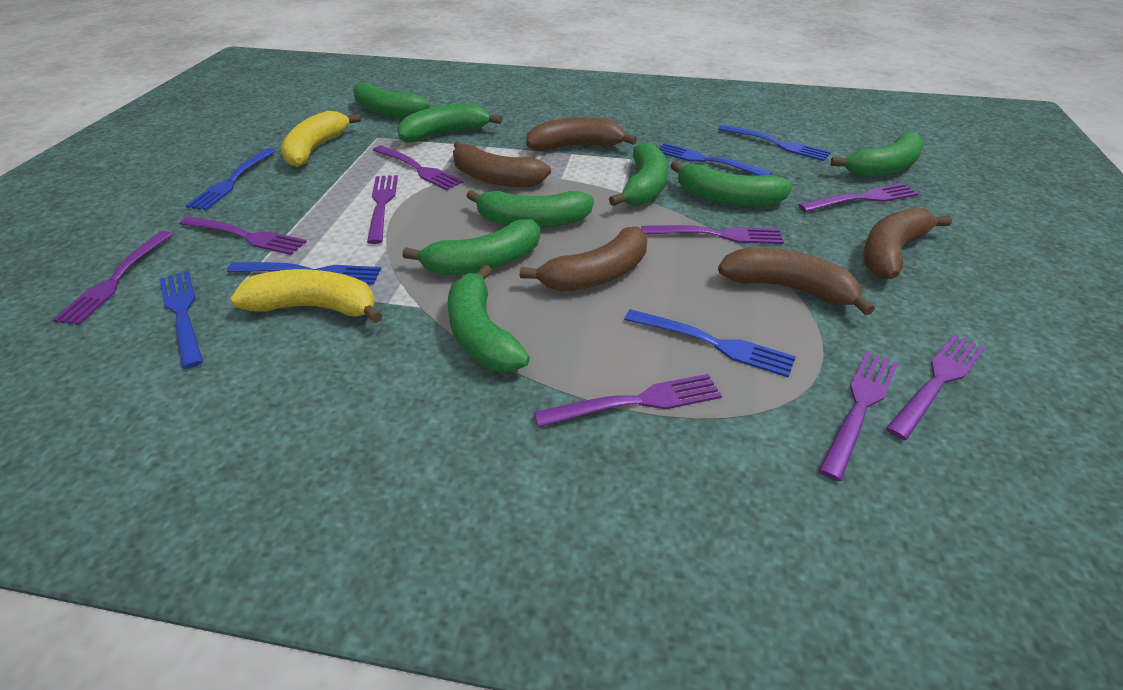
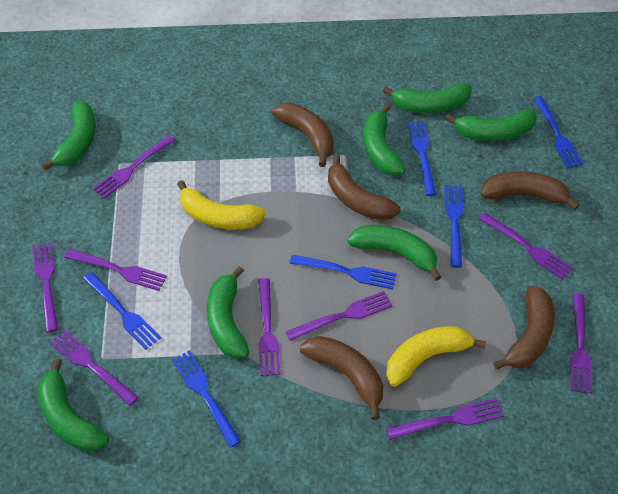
green banana: 8 -> 7

